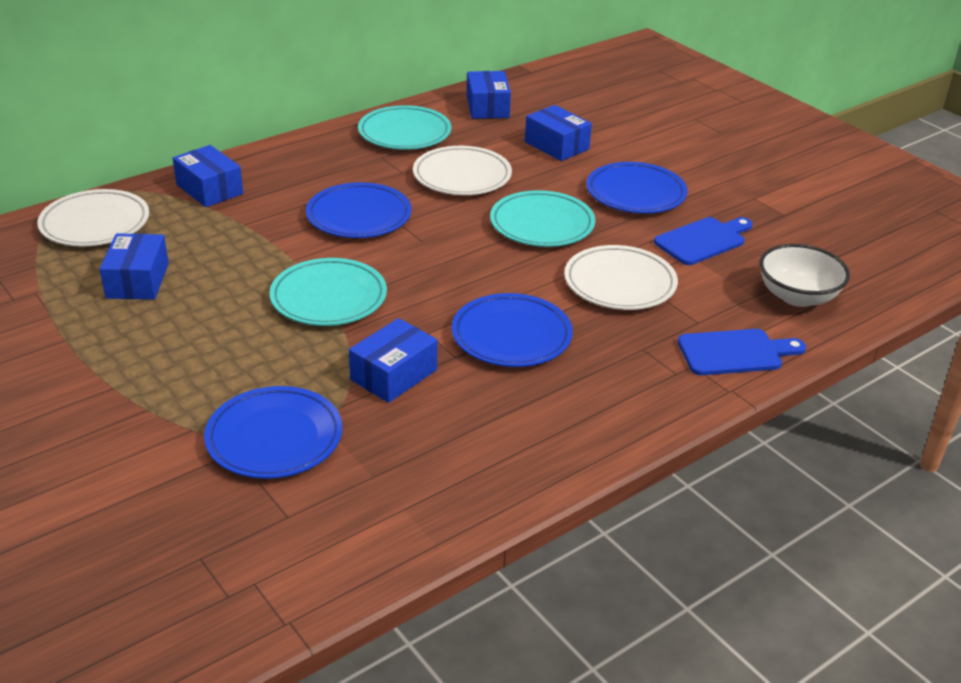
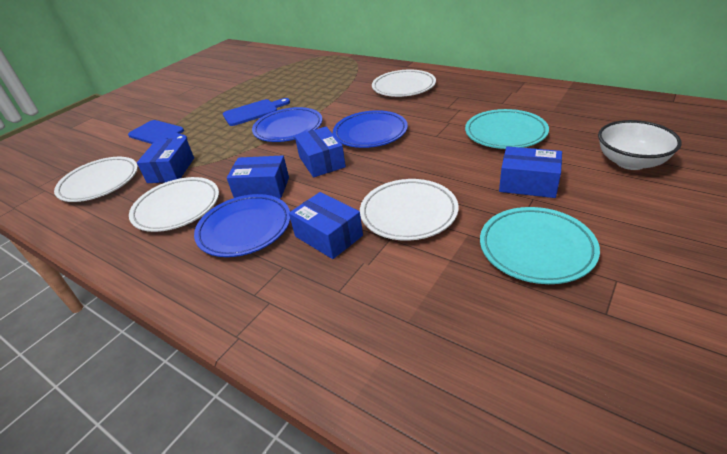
blue plate: 4 -> 3
turquoise plate: 3 -> 2
white plate: 3 -> 4

